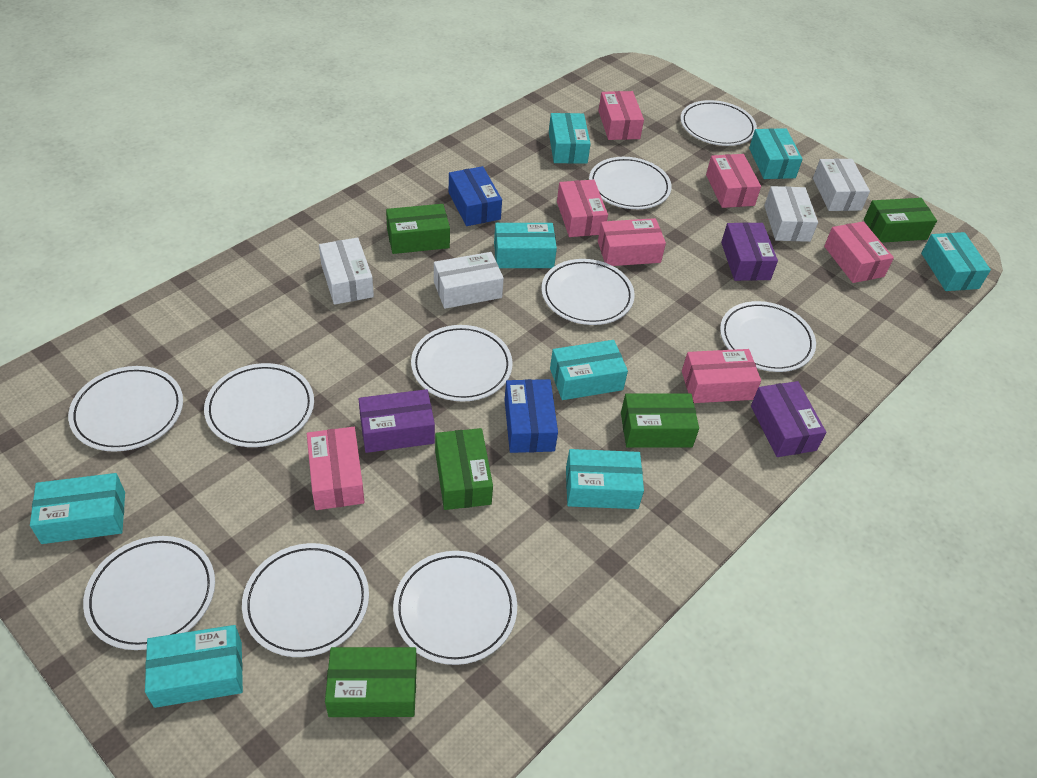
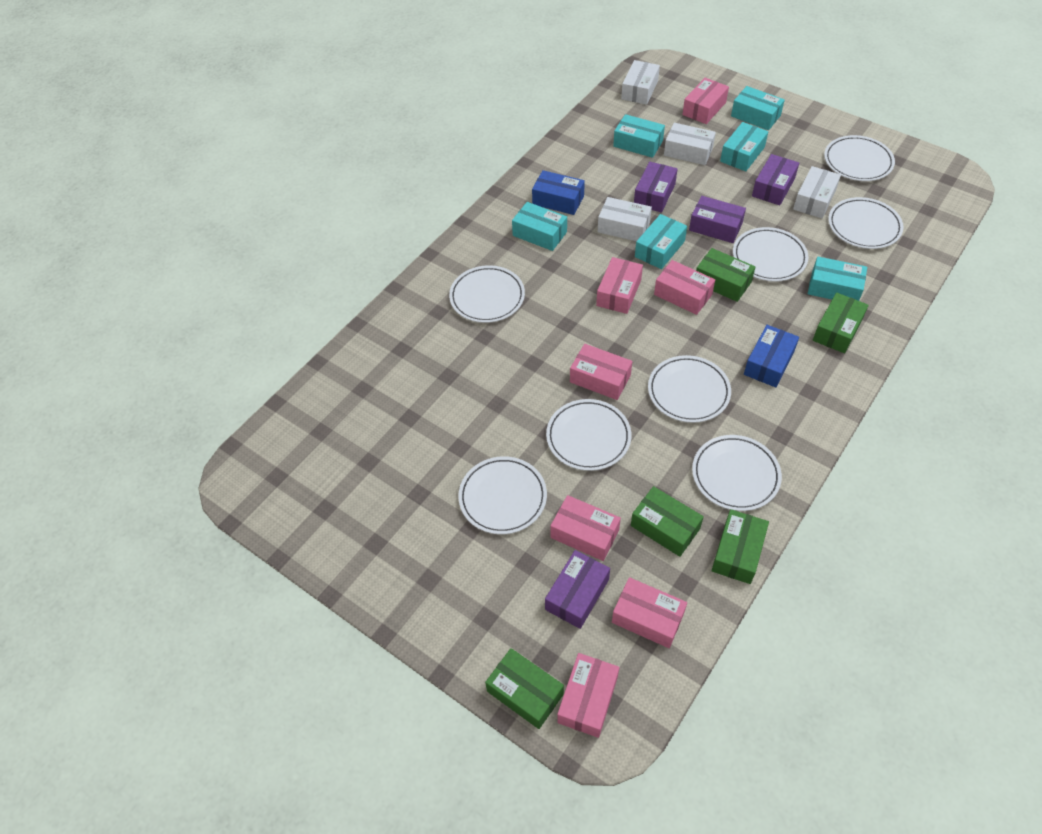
purple box: 3 -> 4
turquoise box: 8 -> 6
white plate: 10 -> 8

